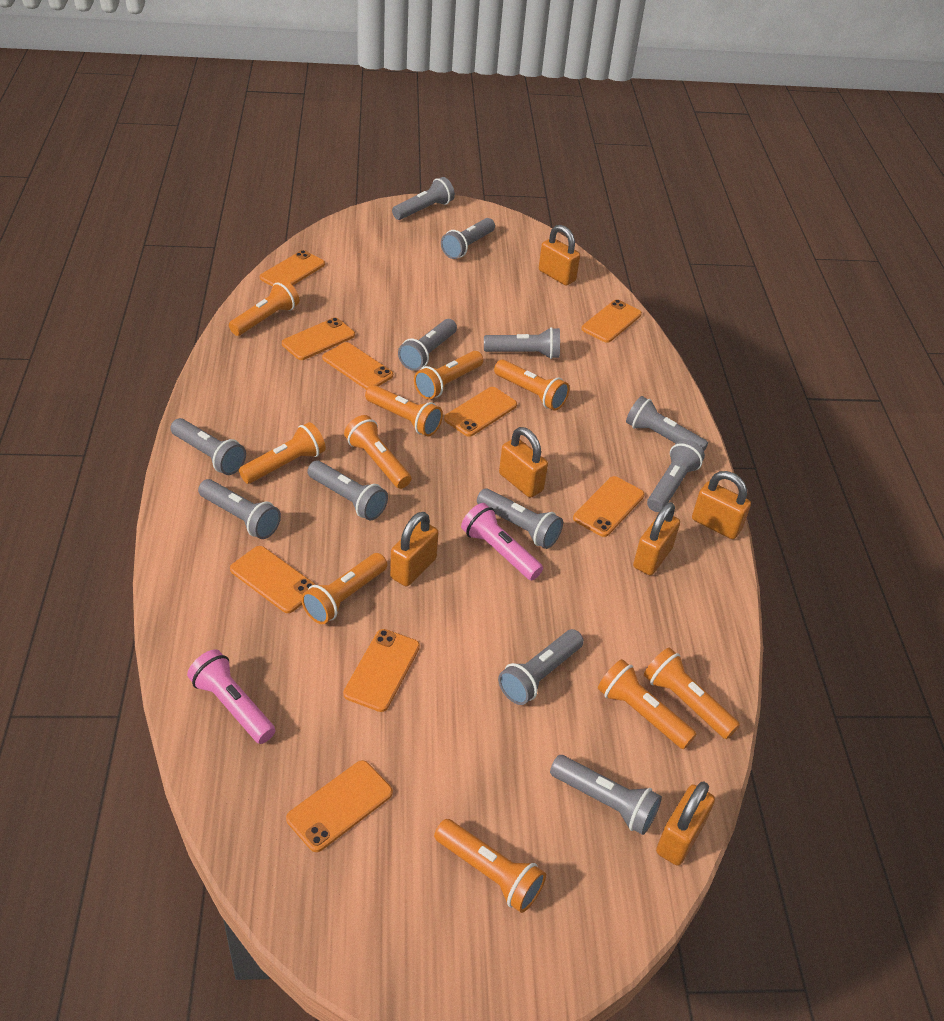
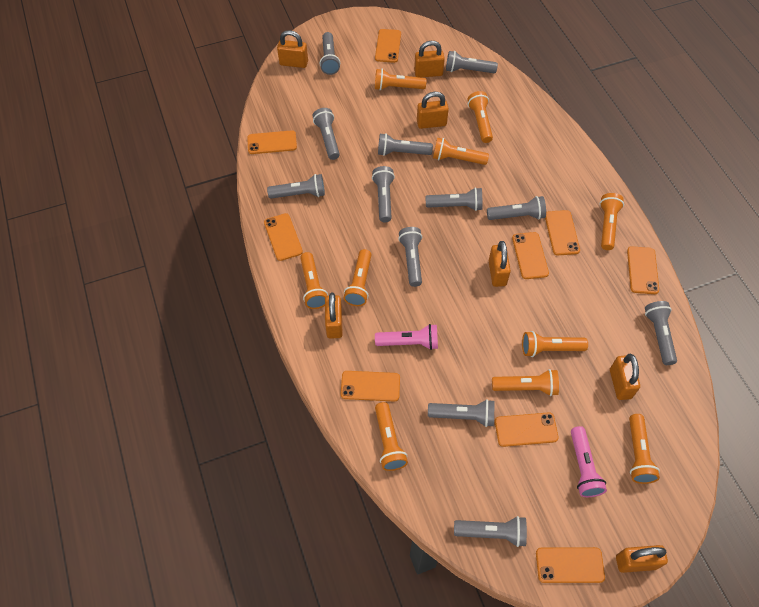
orange padlock: 6 -> 7

